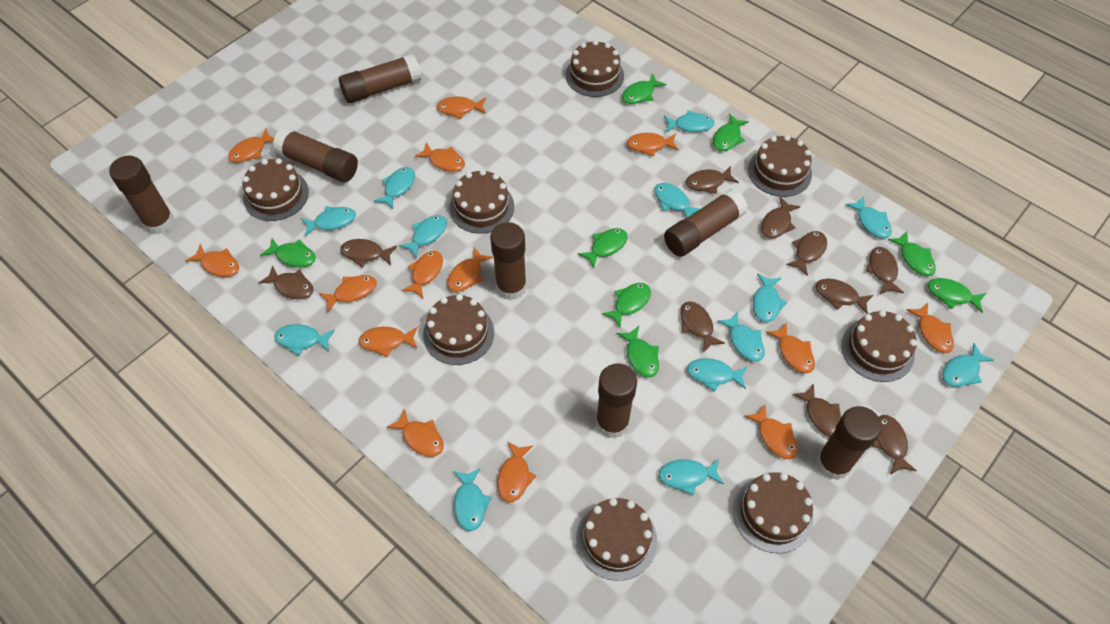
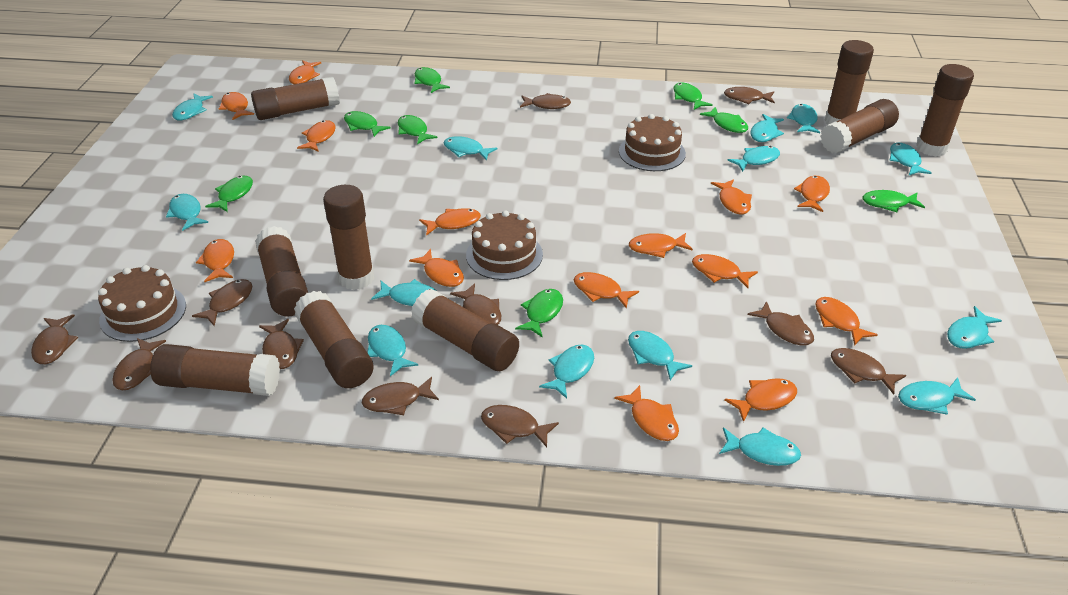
brown cake: 8 -> 3
brown fish: 10 -> 11
brown glue stick: 7 -> 9
turquoise fish: 13 -> 14

